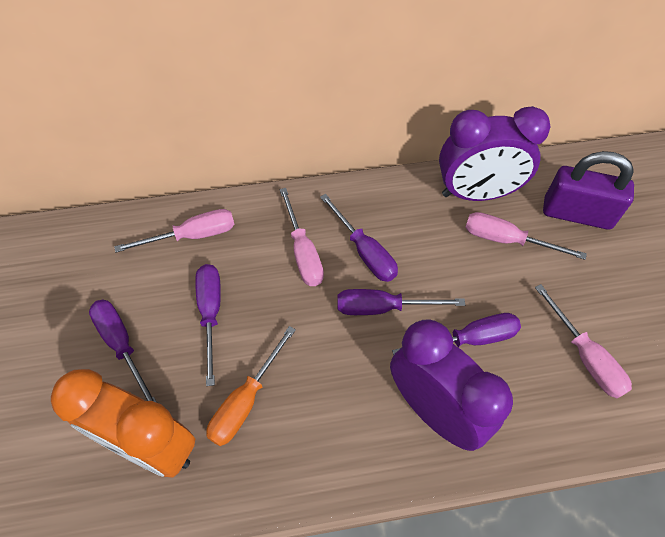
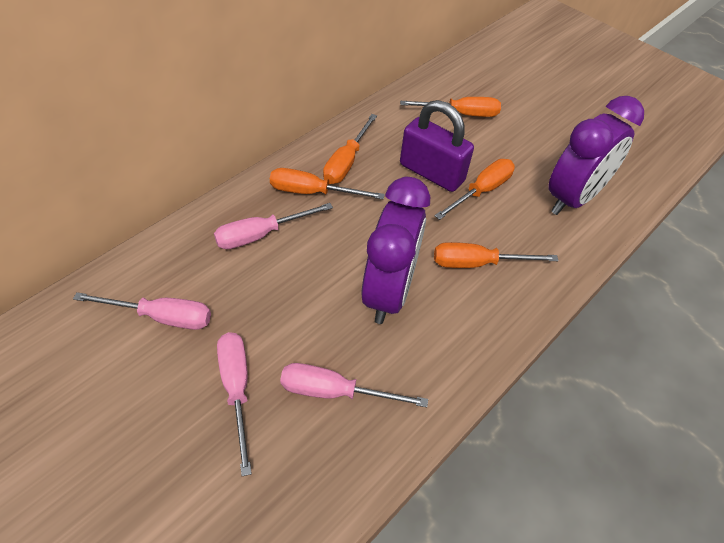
orange clock: 1 -> 0
orange screwdriver: 1 -> 5
purple screwdriver: 5 -> 0

